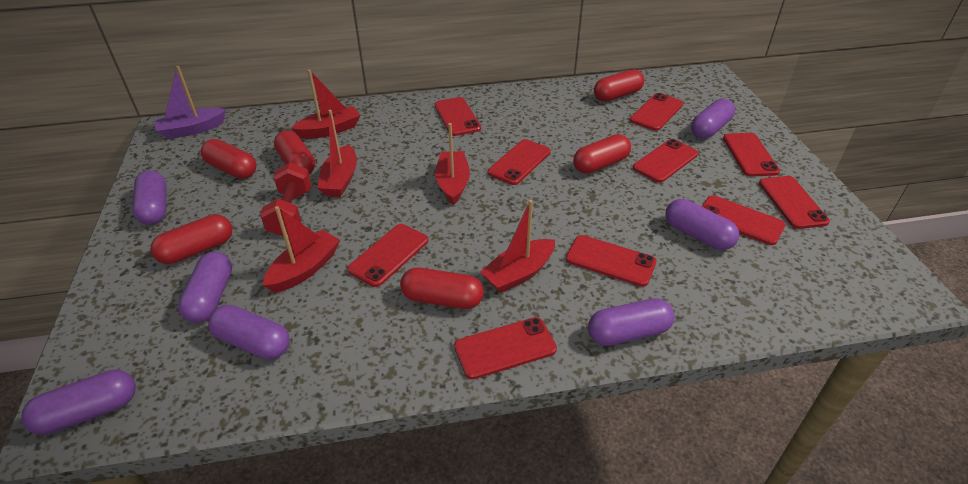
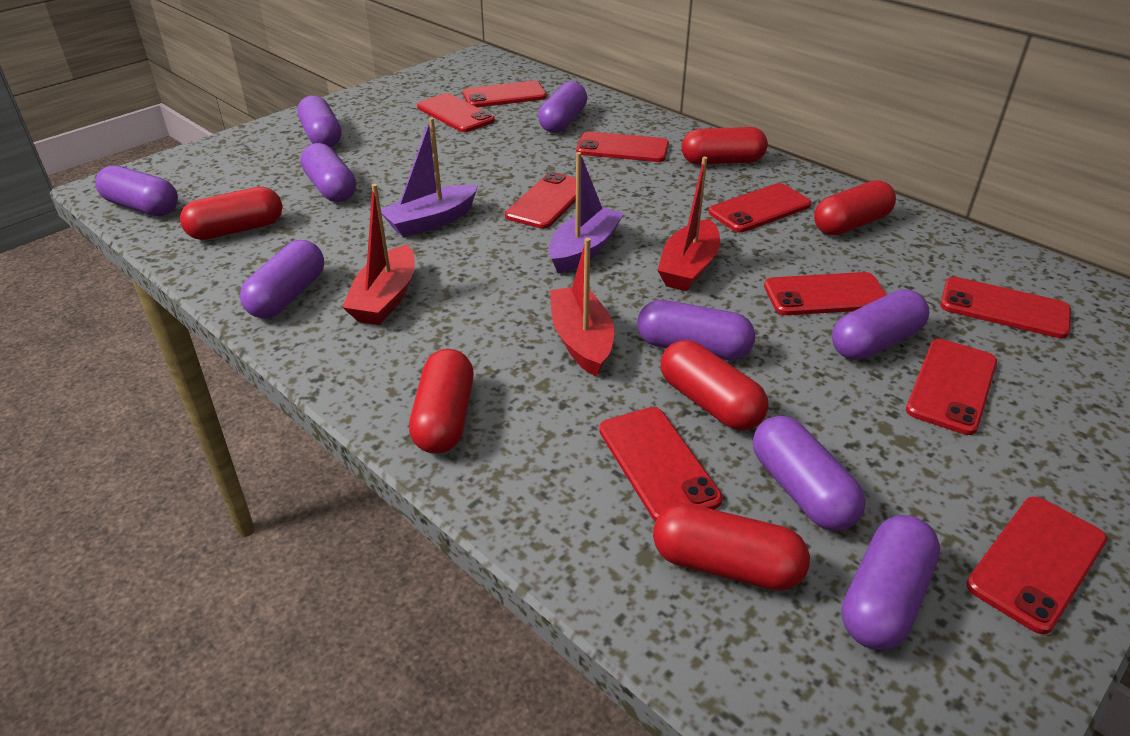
purple boat: 1 -> 2
purple capsule: 7 -> 9
red boat: 5 -> 3
red dumbbell: 1 -> 0

